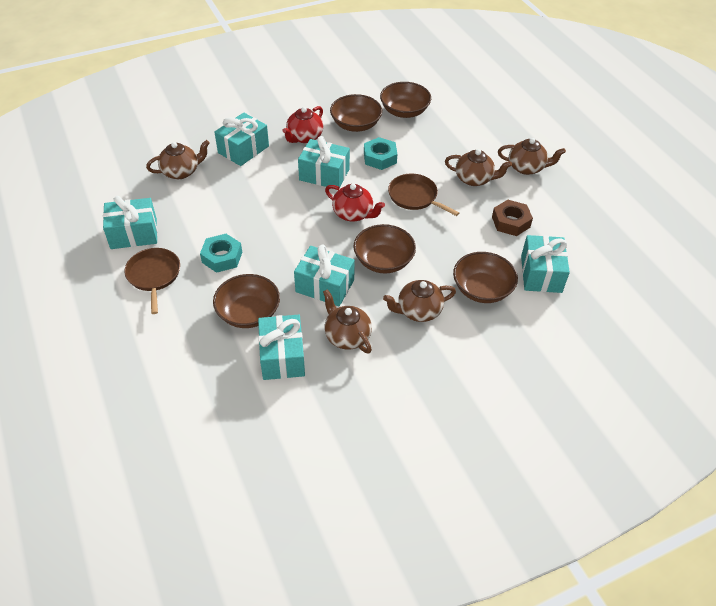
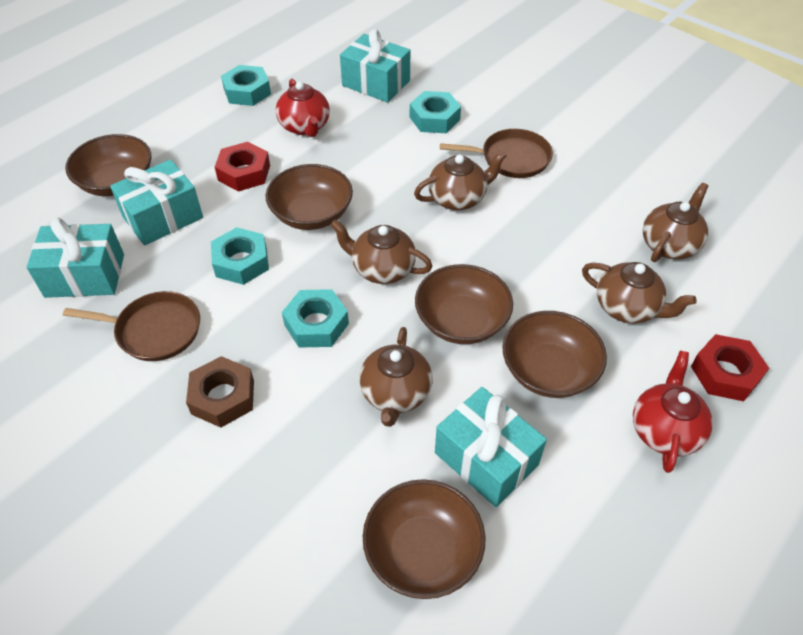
red nut: 0 -> 2
turquoise gift: 6 -> 4
turquoise nut: 2 -> 4

